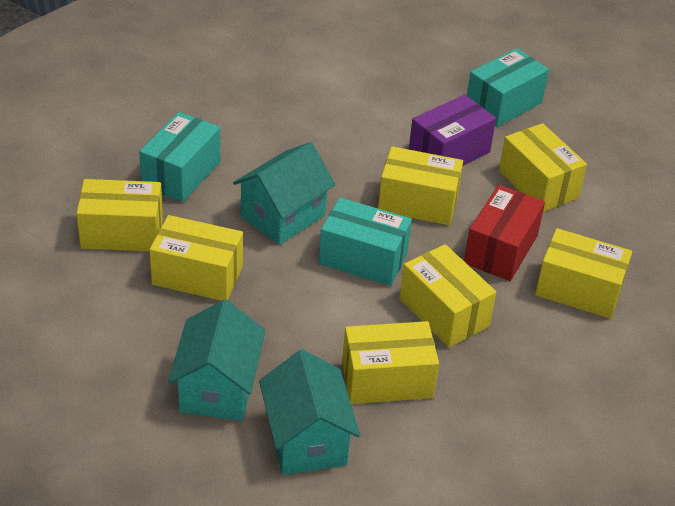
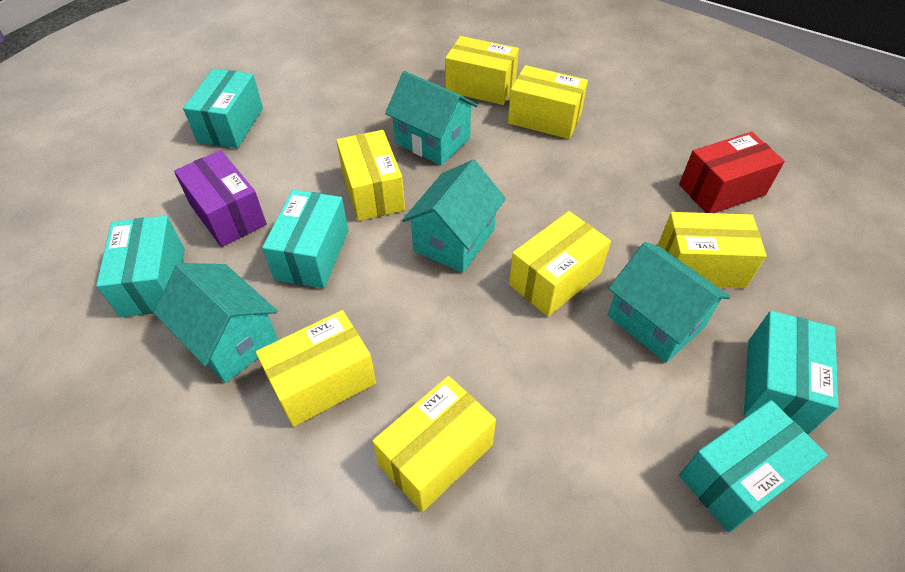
turquoise box: 3 -> 5
turquoise house: 3 -> 4

